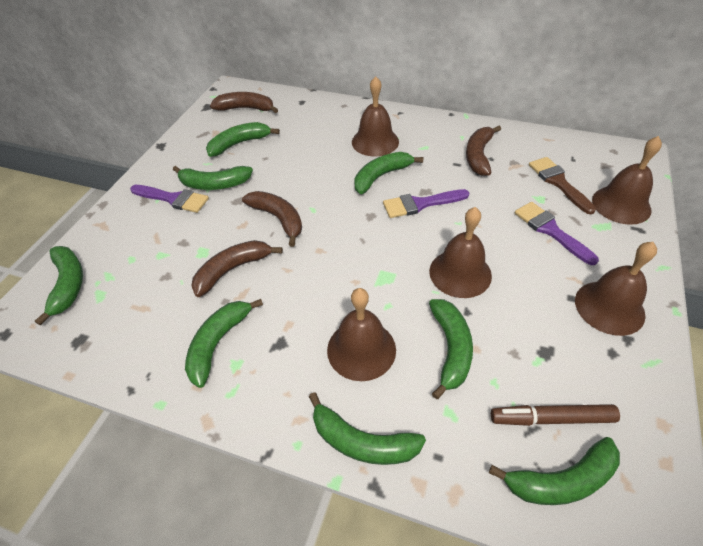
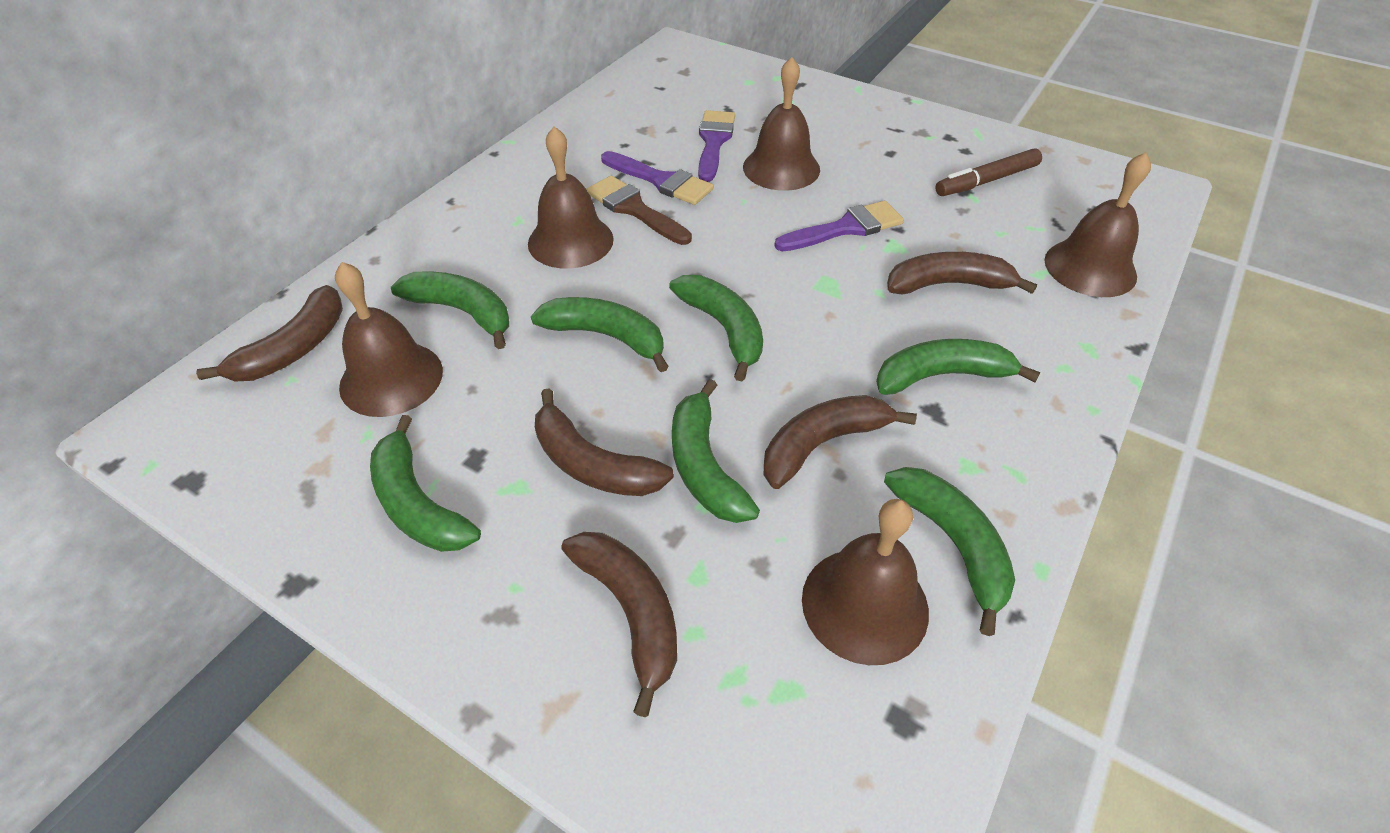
brown banana: 4 -> 5
green banana: 8 -> 7

